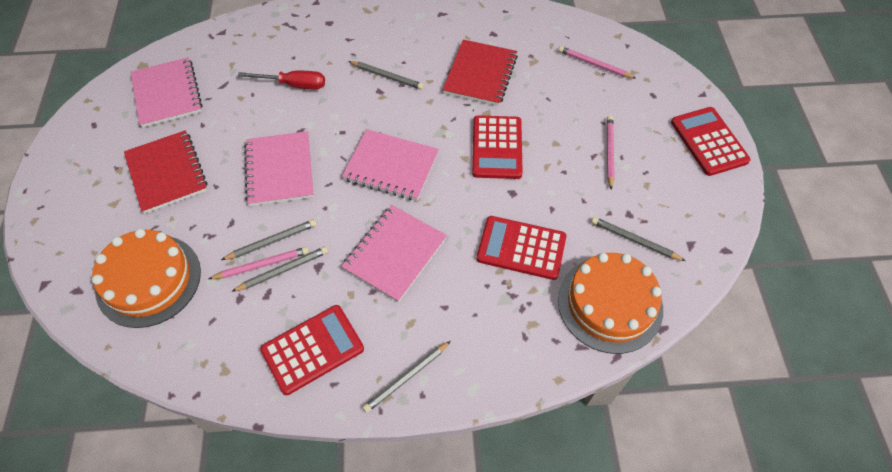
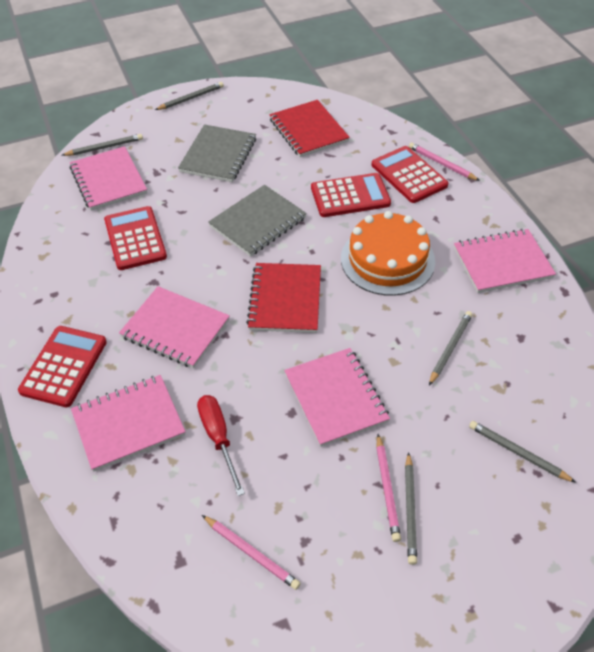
grey notebook: 0 -> 2
orange cake: 2 -> 1
pink notebook: 4 -> 5

